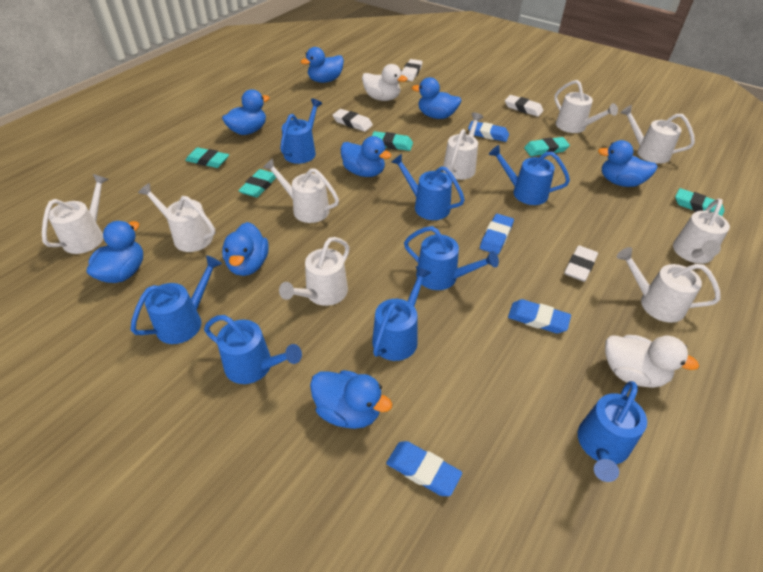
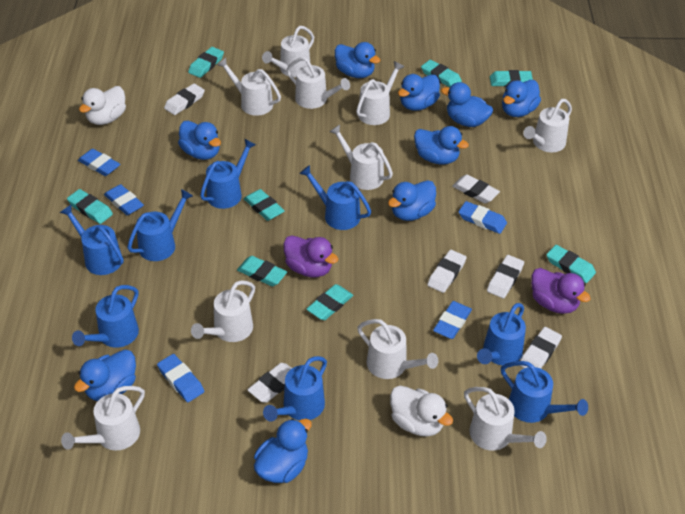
blue duck: 8 -> 9
blue eraser: 4 -> 5
purple duck: 0 -> 2
turquoise eraser: 5 -> 8
white eraser: 4 -> 6
white watering can: 9 -> 10

